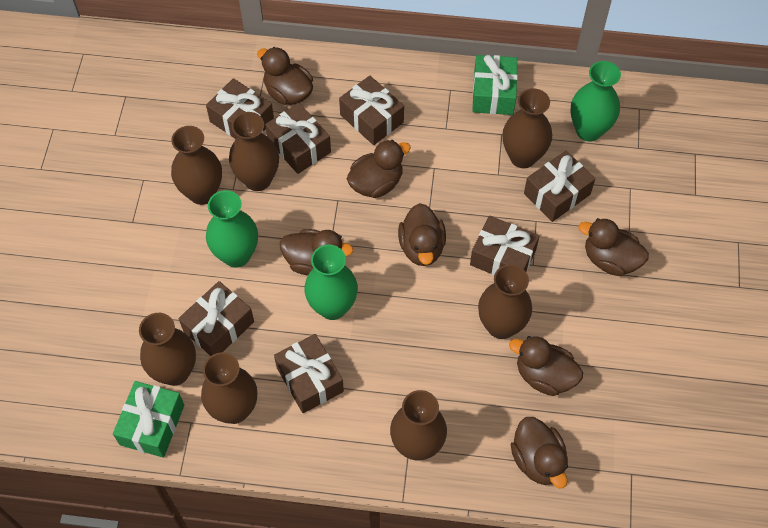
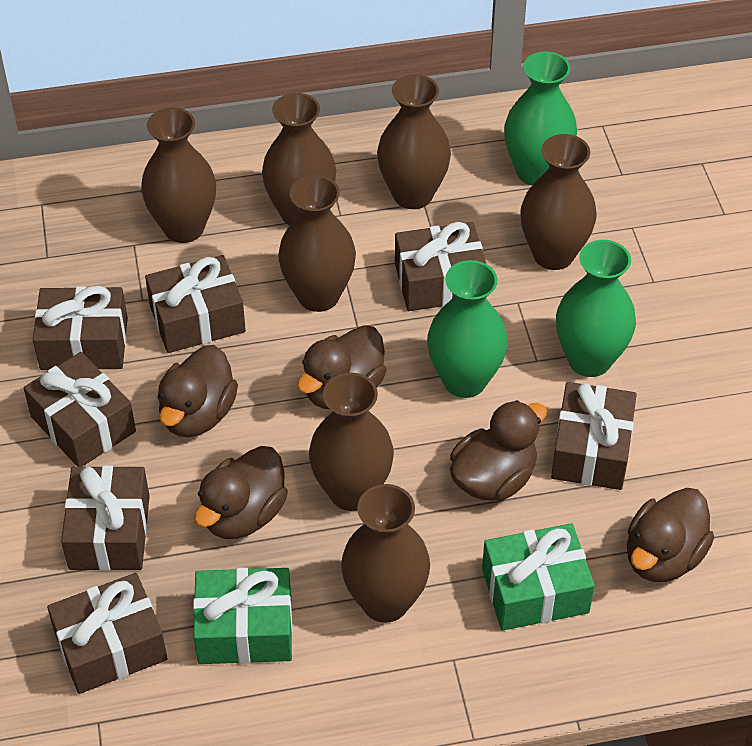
brown duck: 7 -> 5

